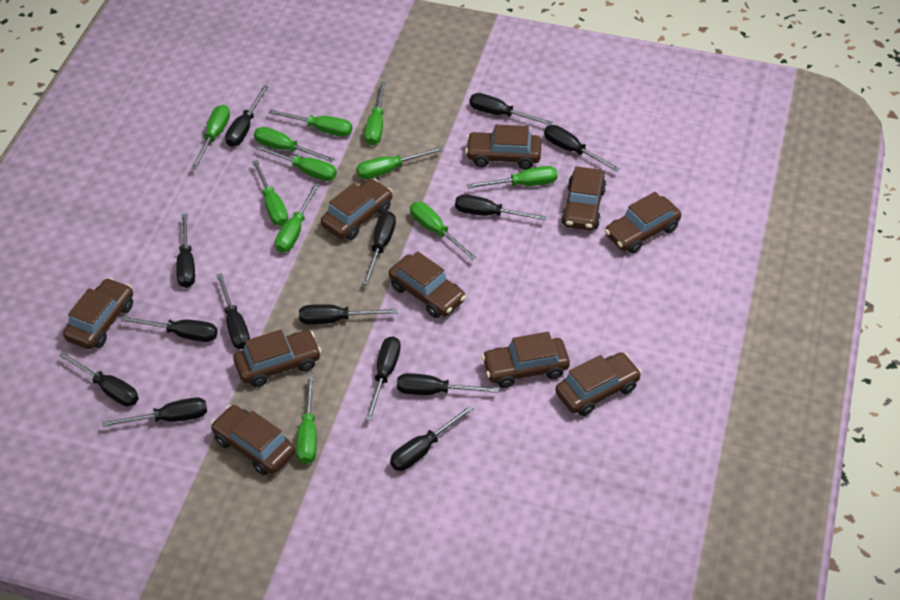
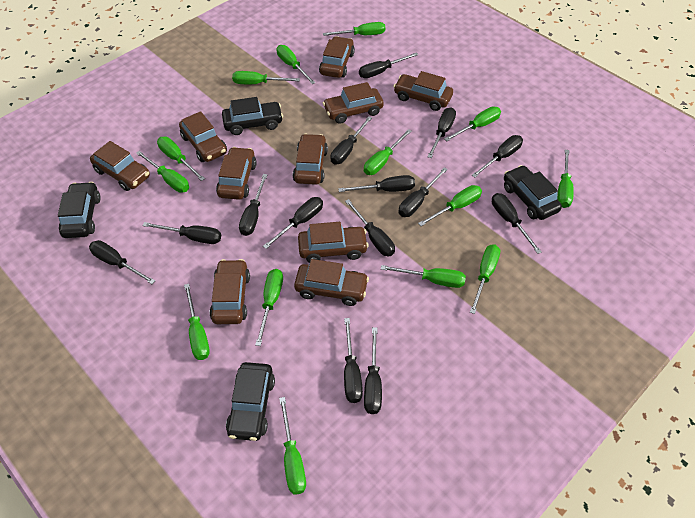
black car: 0 -> 4
green screwdriver: 11 -> 14

